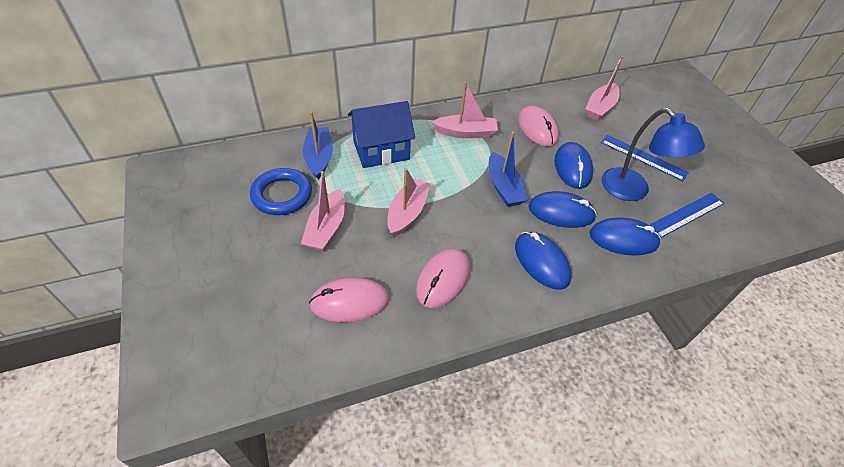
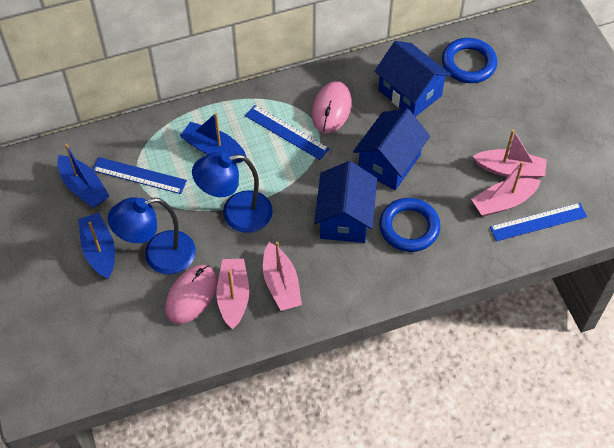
blue boat: 2 -> 3
blue house: 1 -> 3
blue lamp: 1 -> 2
blue mouse: 4 -> 0
blue ring: 1 -> 2
blue ruler: 2 -> 3
pink mouse: 3 -> 2

